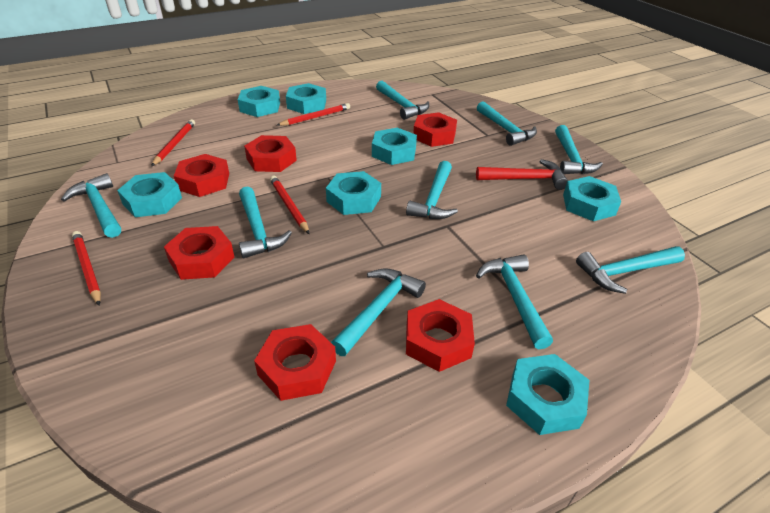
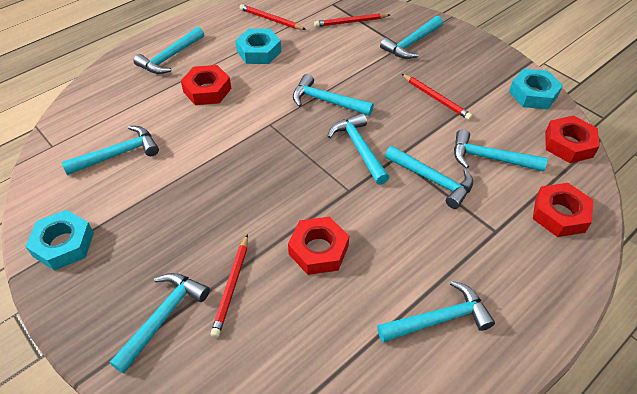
red hammer: 1 -> 0
red nut: 6 -> 4
turquoise nut: 7 -> 3

